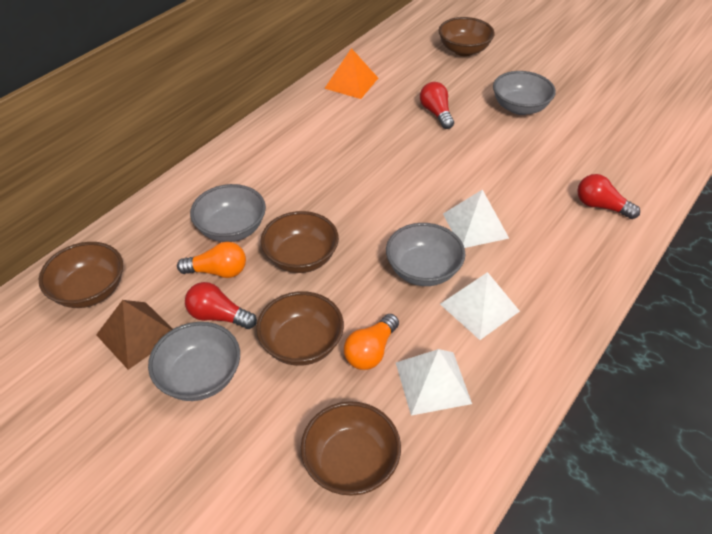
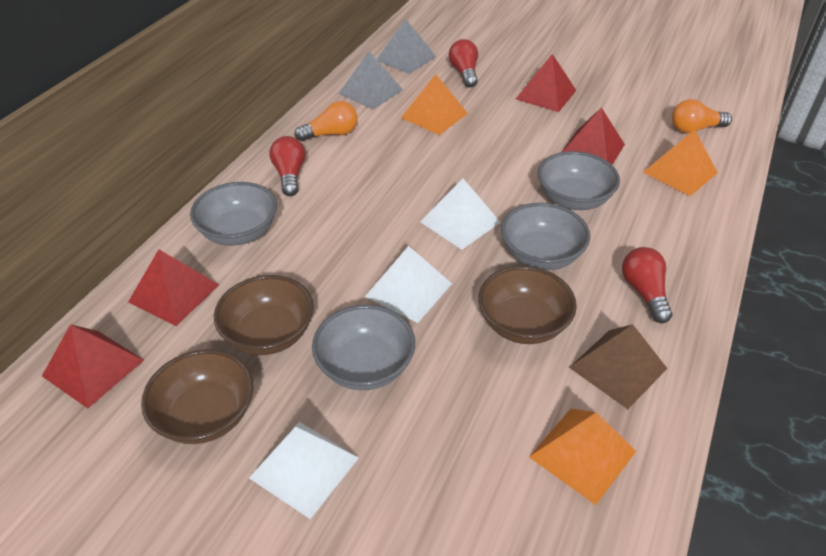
brown bowl: 5 -> 3
grey pyramid: 0 -> 2
orange pyramid: 1 -> 3
red pyramid: 0 -> 4

